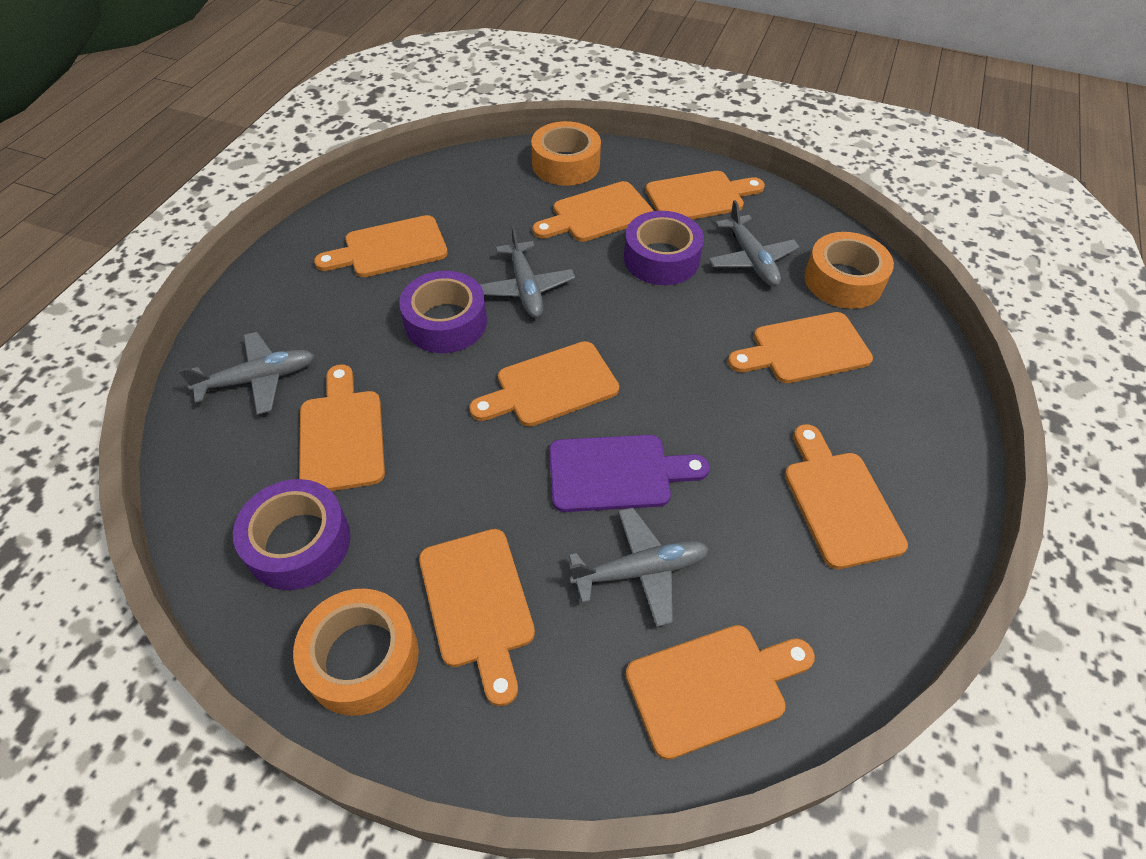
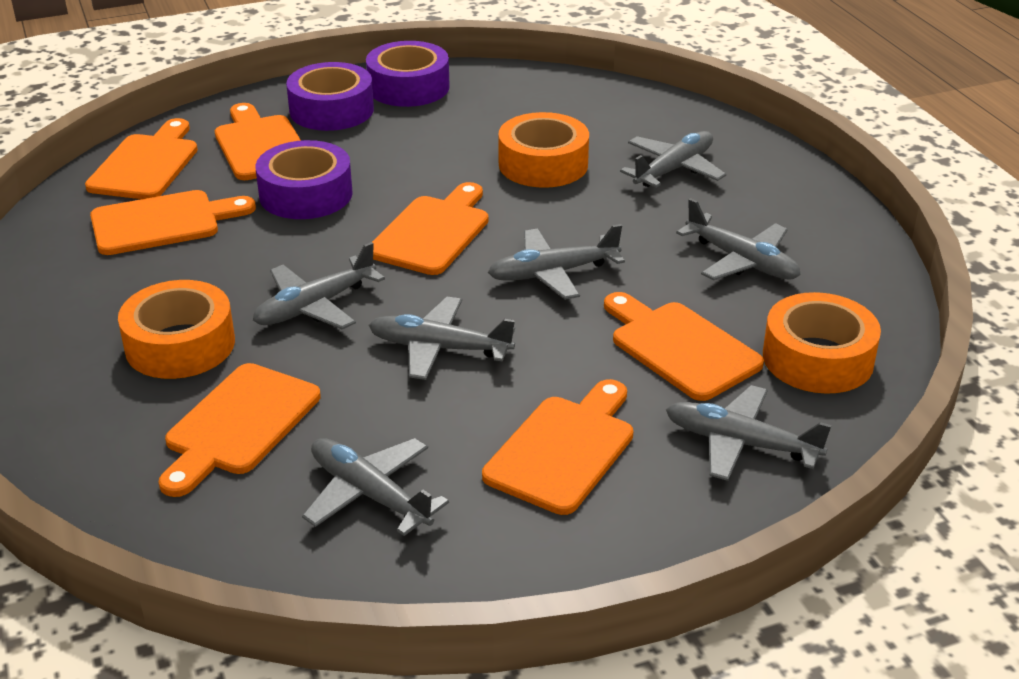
grey plane: 4 -> 7
orange cutting board: 9 -> 7
purple cutting board: 1 -> 0

